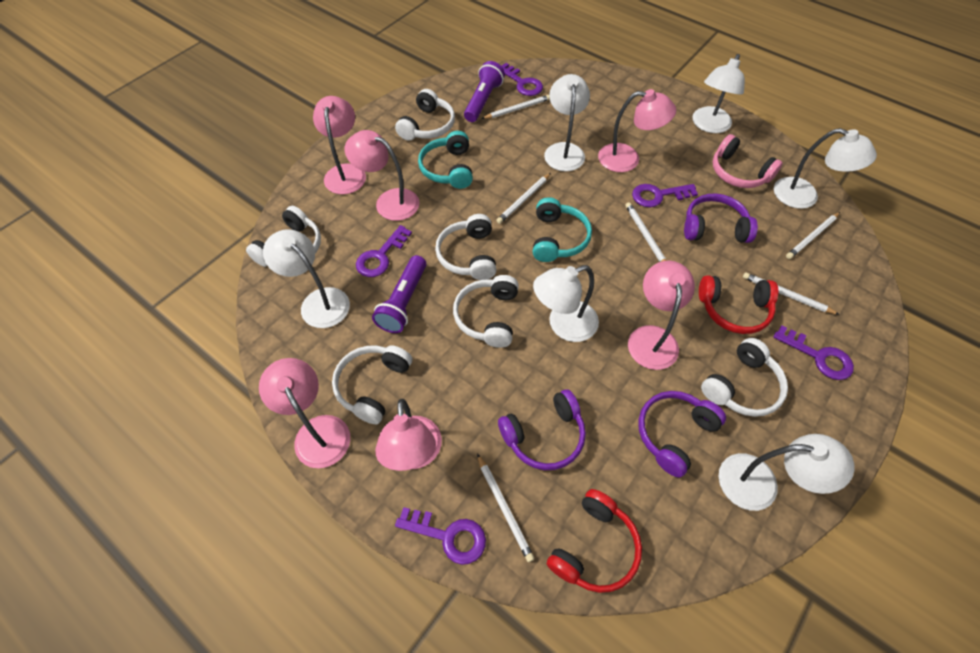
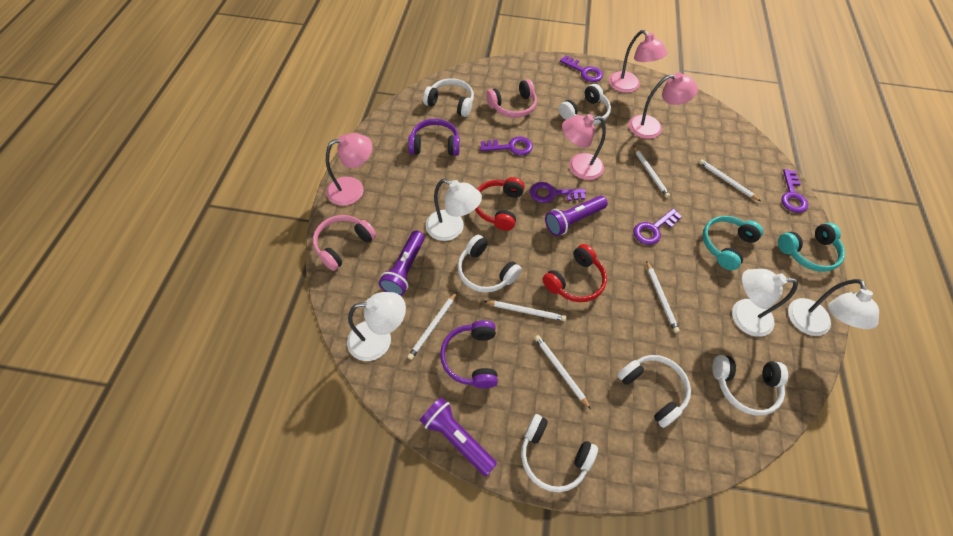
pink headphones: 1 -> 2
pink lamp: 6 -> 4
purple flashlight: 2 -> 3
purple headphones: 3 -> 2
white lamp: 6 -> 4

